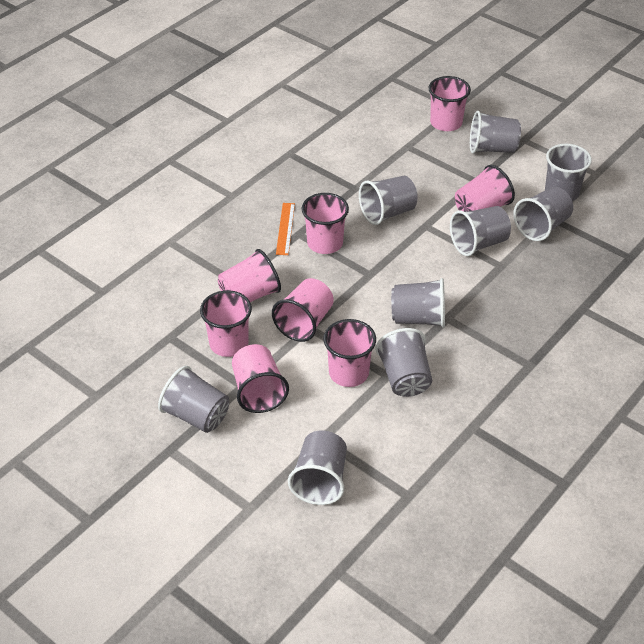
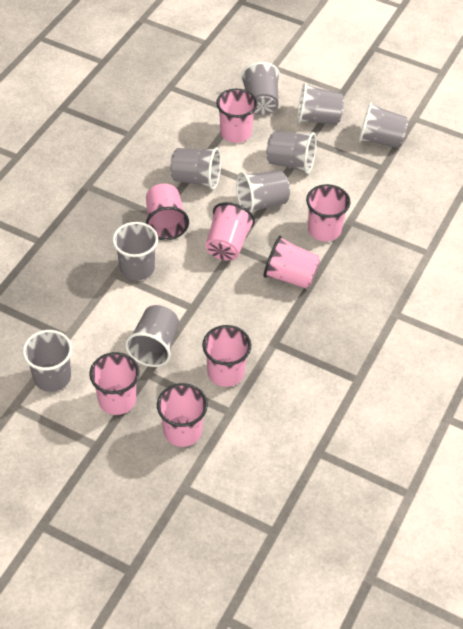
orange ruler: 1 -> 0

